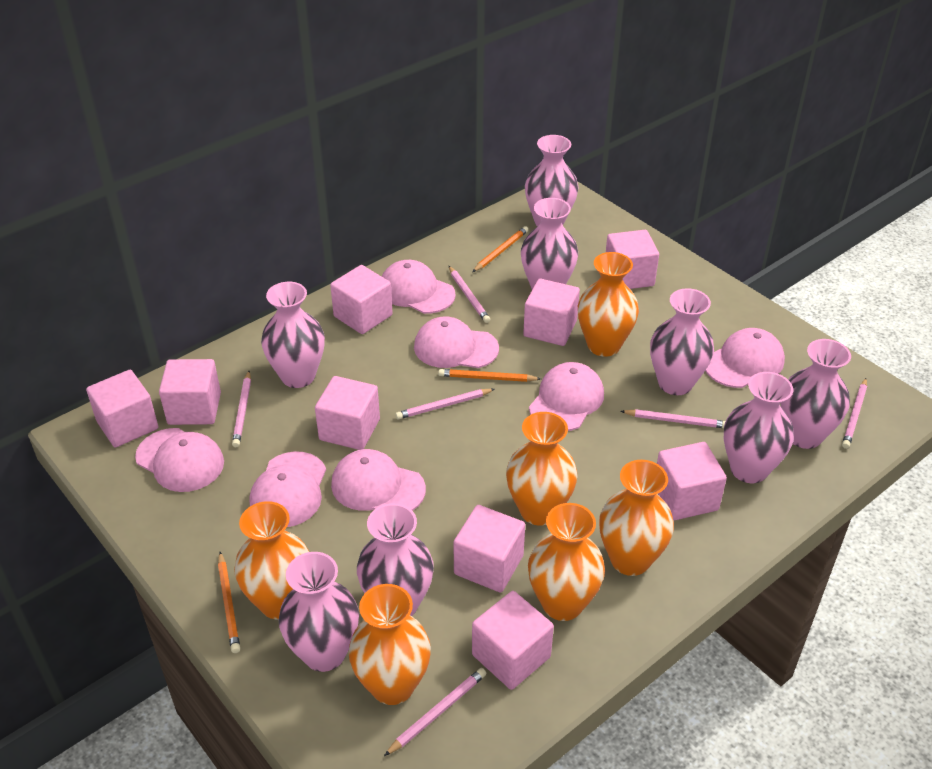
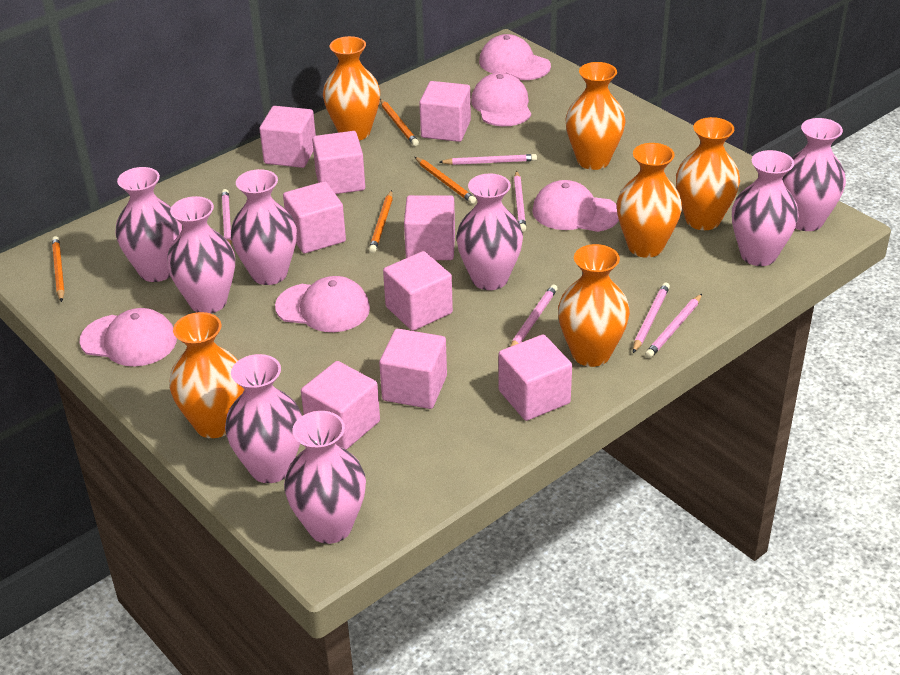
orange pencil: 3 -> 4
pink cap: 7 -> 5

